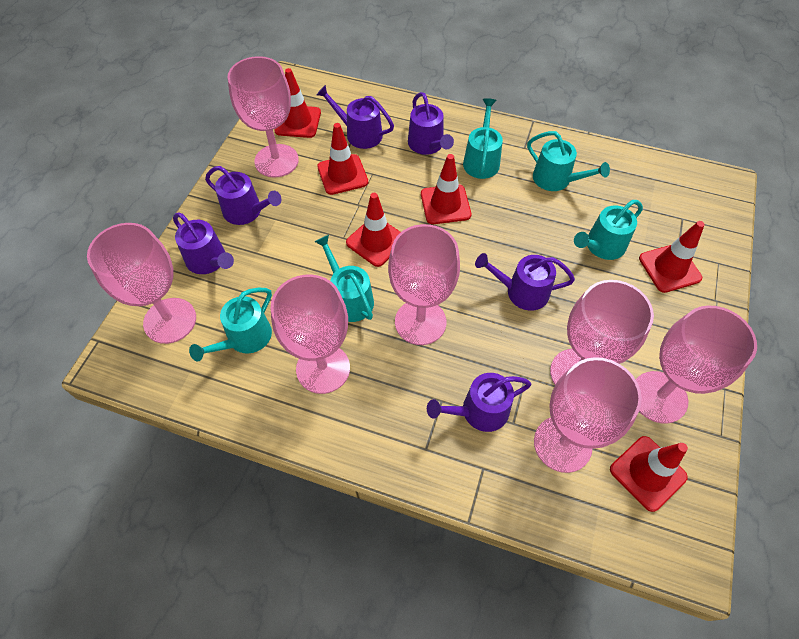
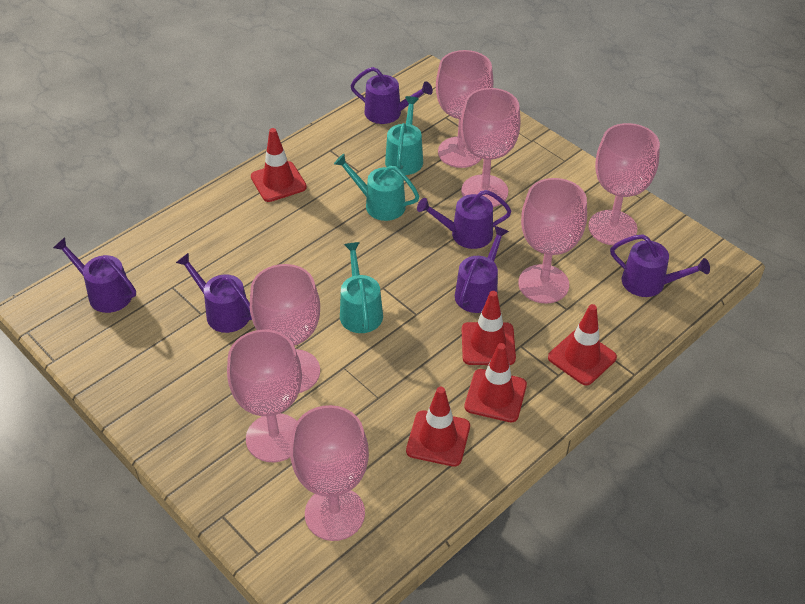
red traffic cone: 6 -> 5
turquoise watering can: 5 -> 3

